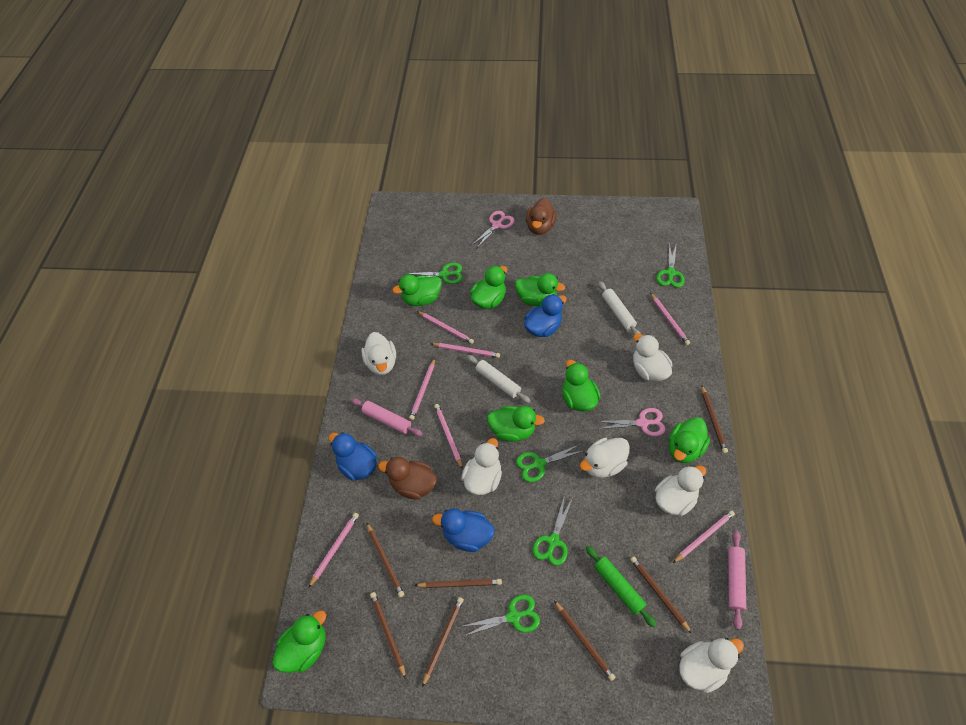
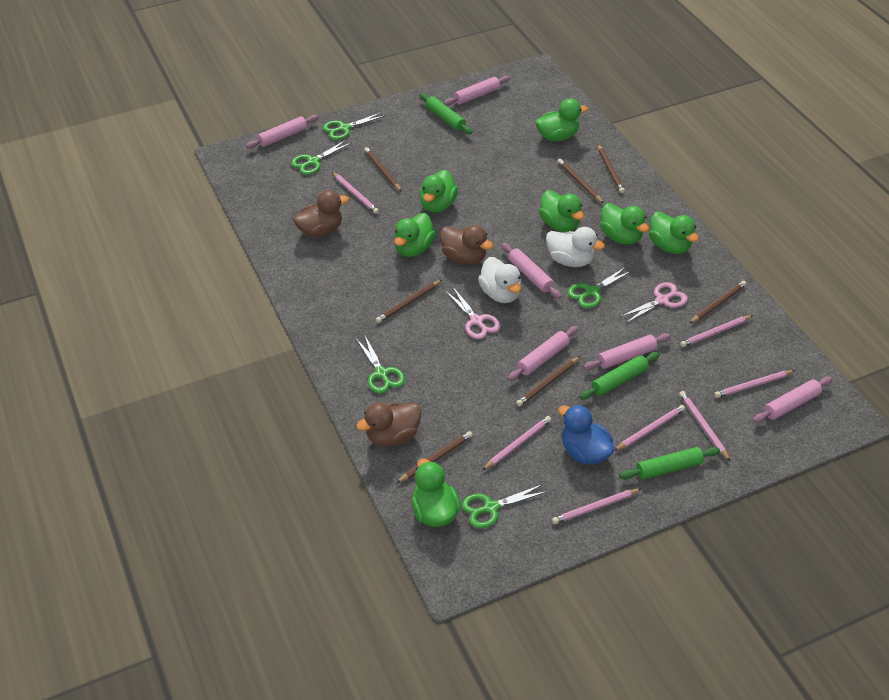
blue duck: 3 -> 1
brown duck: 2 -> 3
green rolling pin: 1 -> 3
pink rolling pin: 2 -> 6
white duck: 6 -> 2
white rolling pin: 2 -> 0

